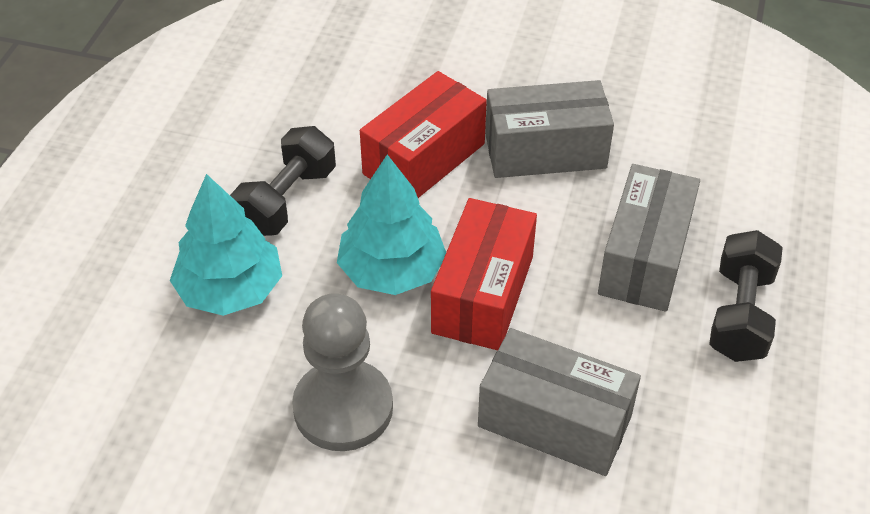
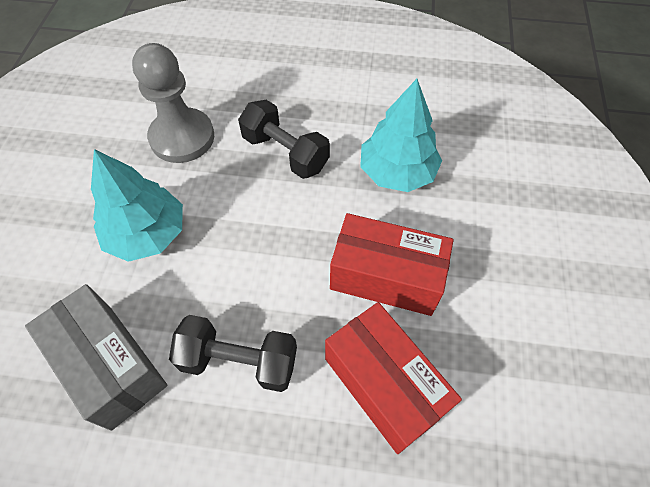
grey box: 3 -> 1

